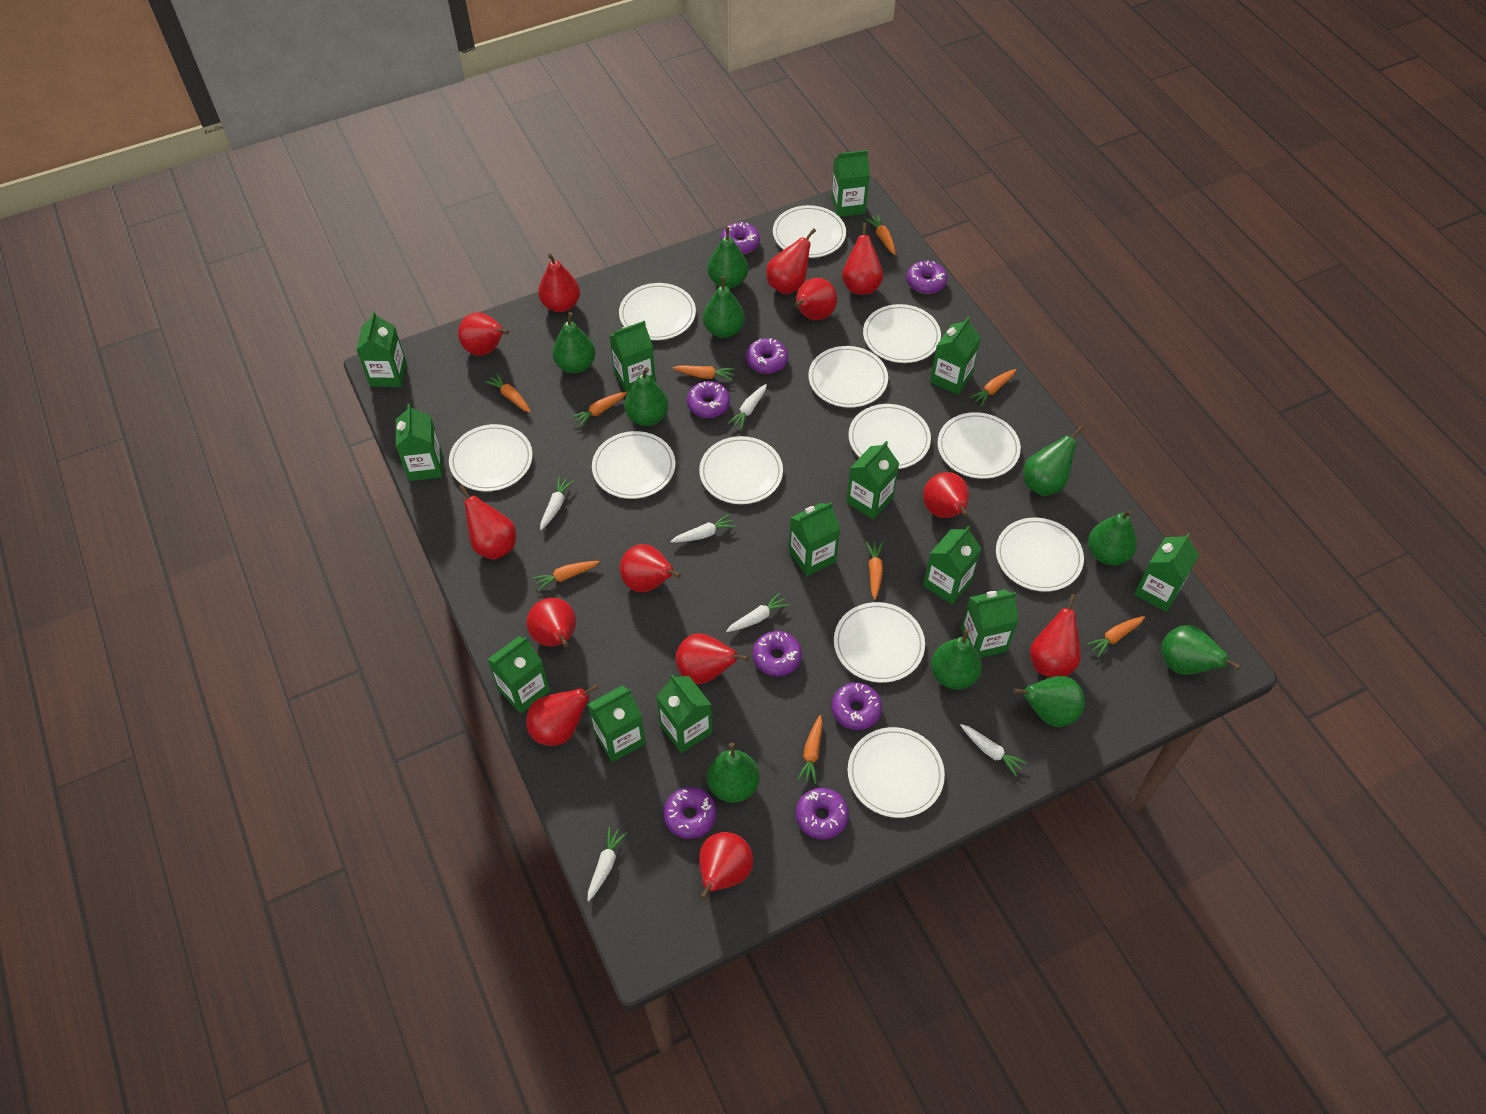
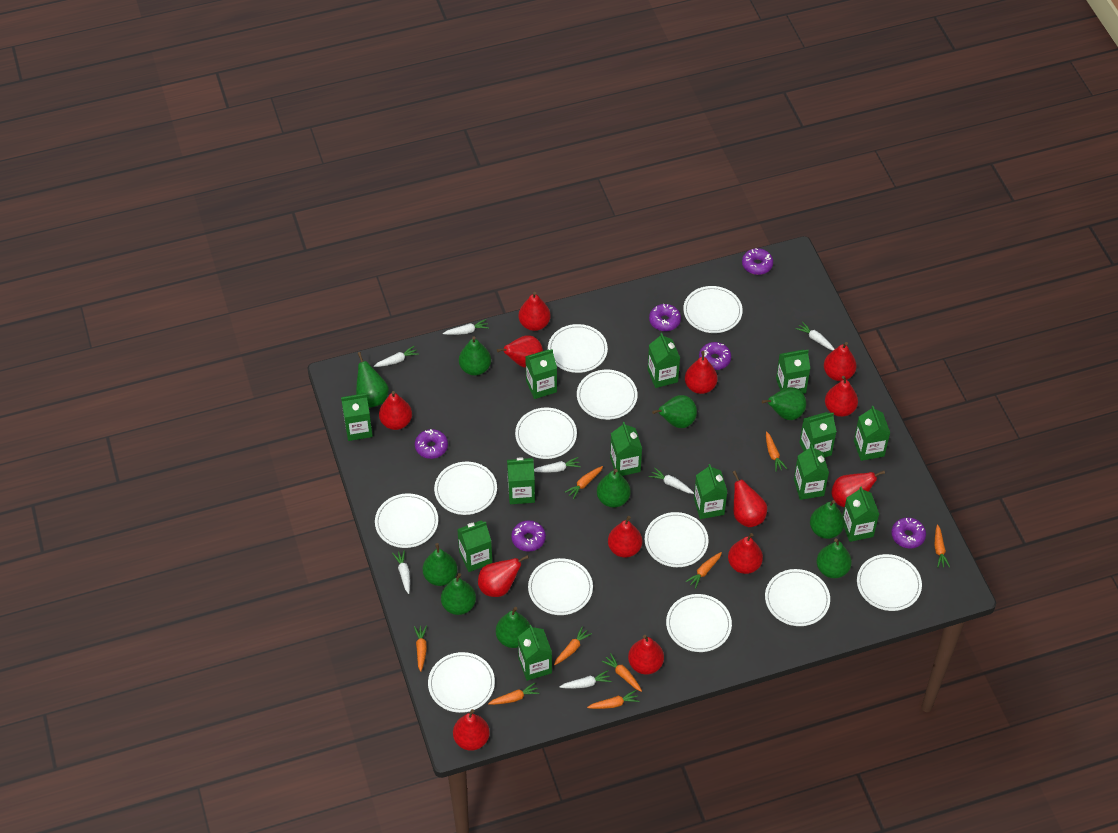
purple donut: 8 -> 6
white carrot: 6 -> 7

